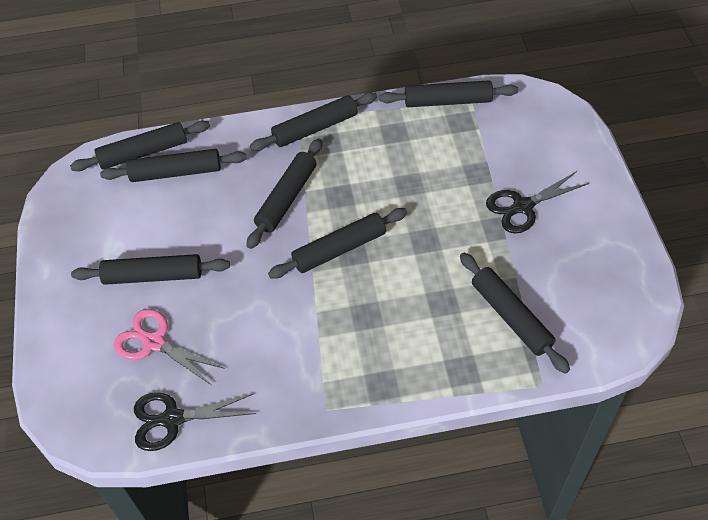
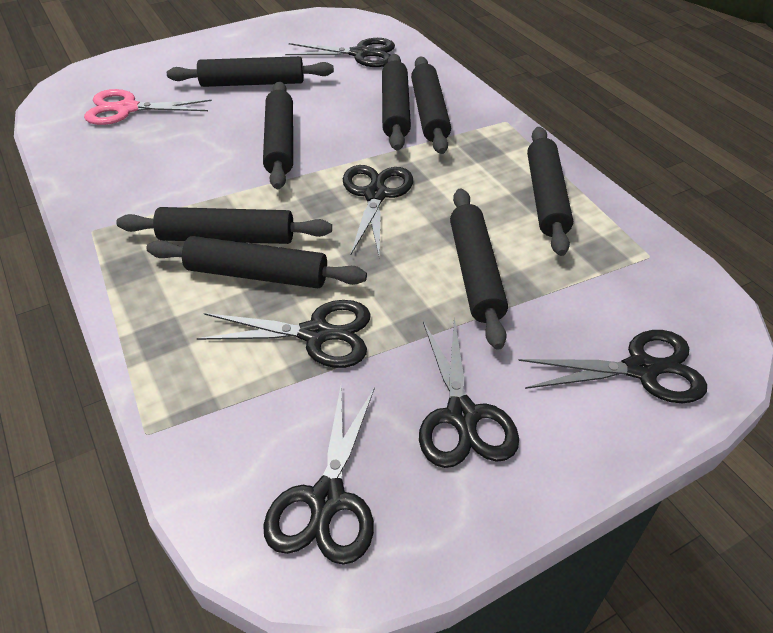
black scissors: 2 -> 6

